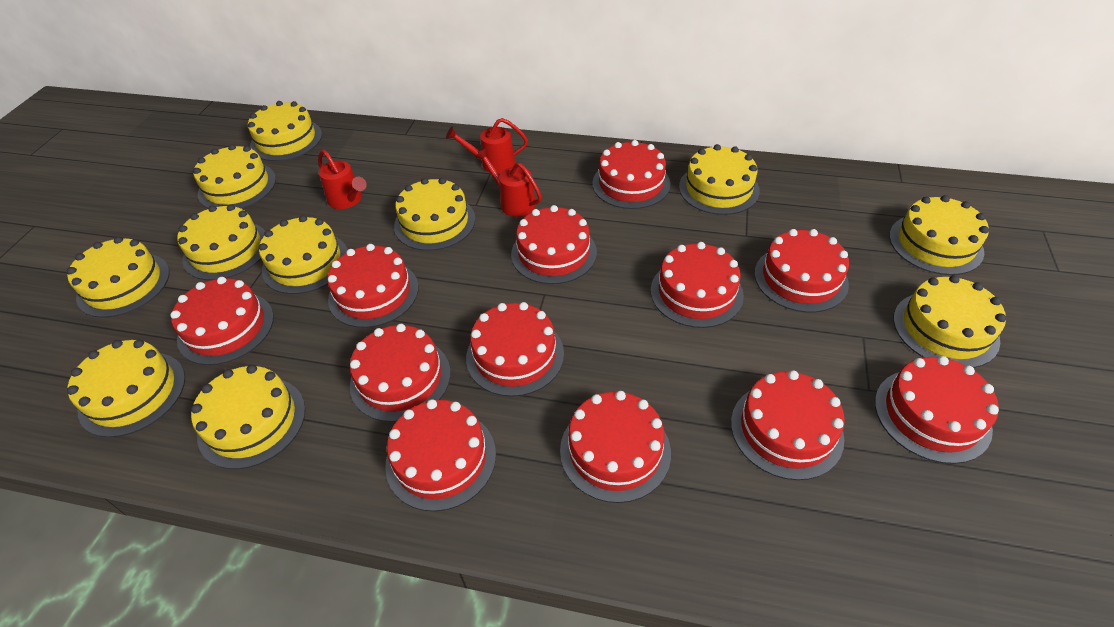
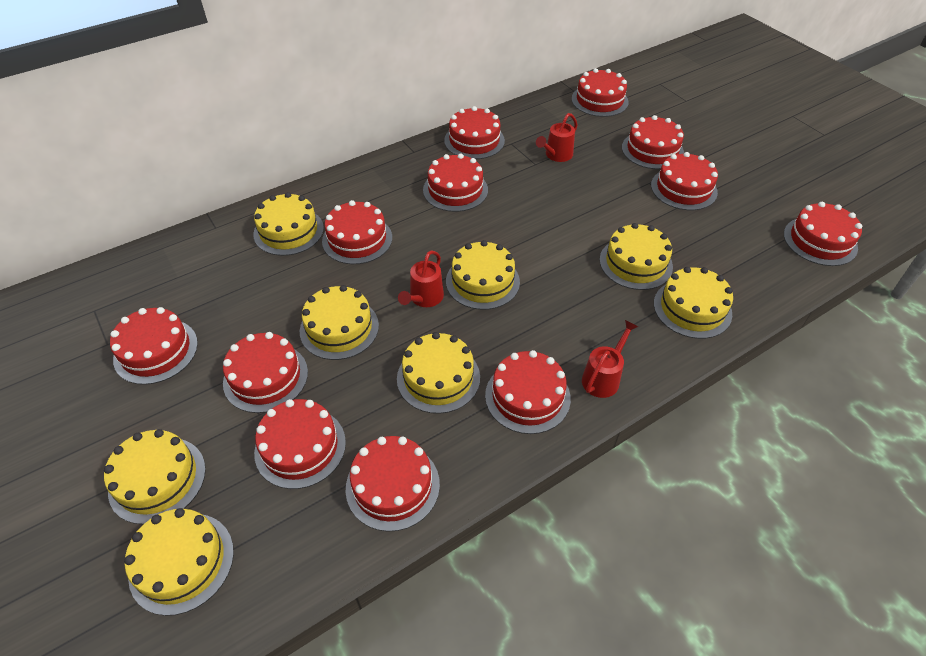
yellow cake: 11 -> 8

